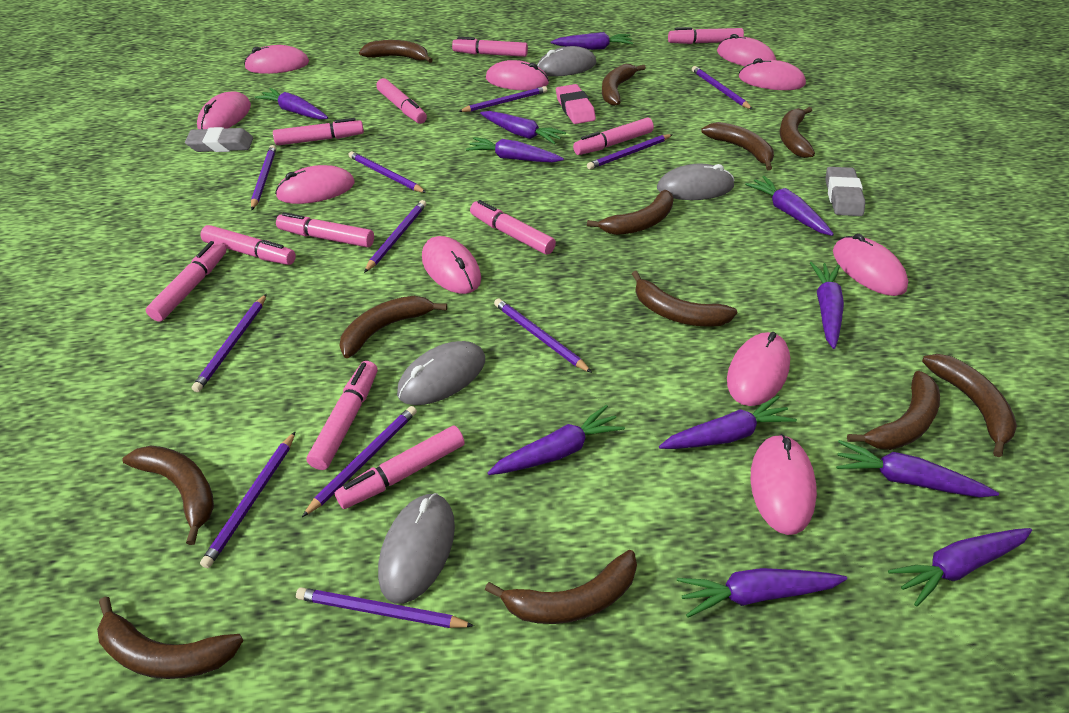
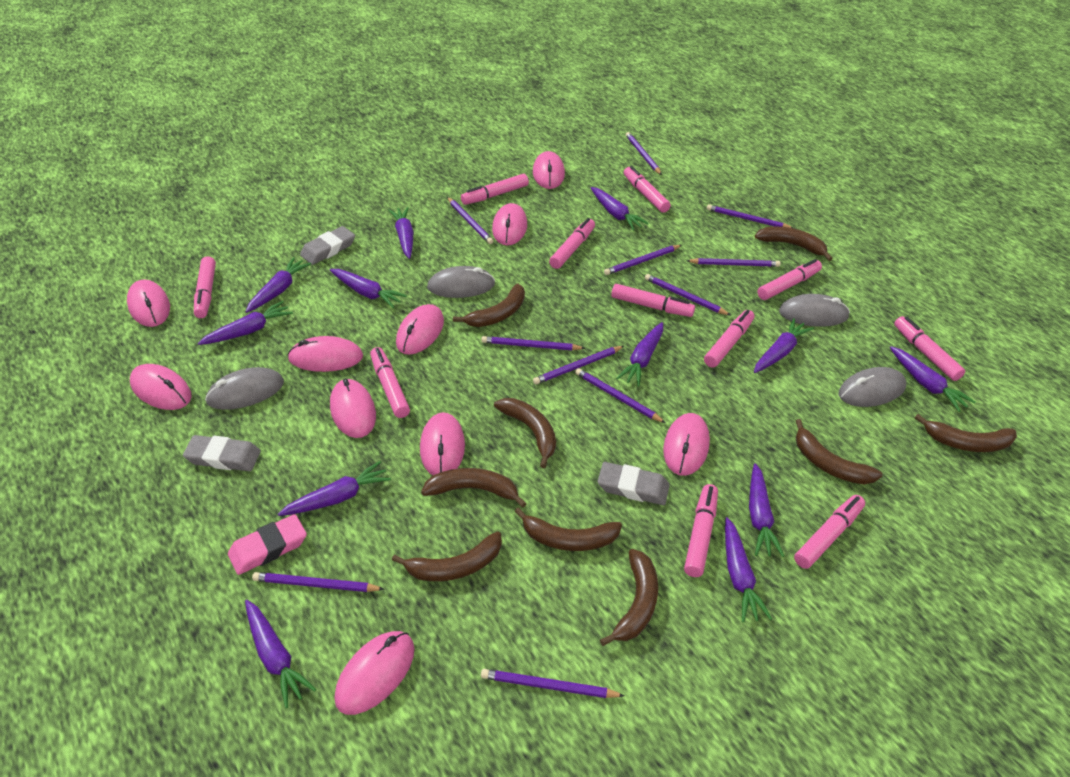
brown banana: 12 -> 9
grey eraser: 2 -> 3
purple carrot: 11 -> 12

